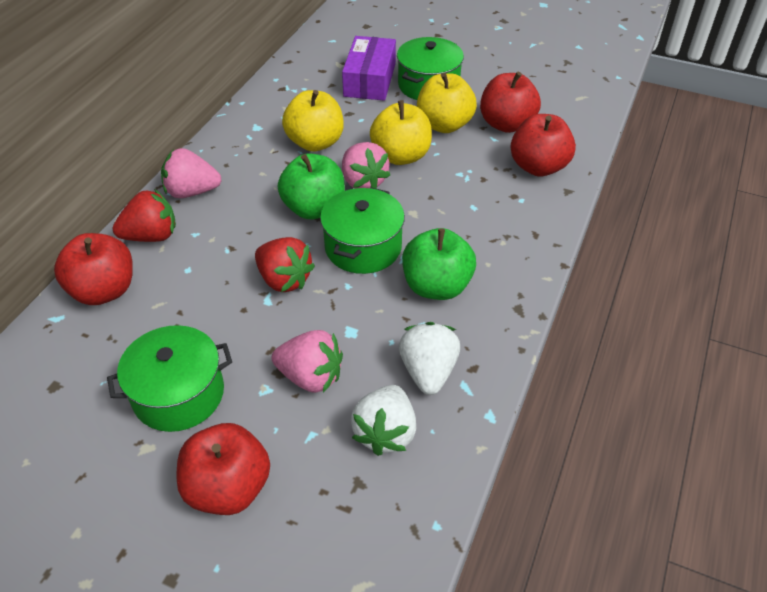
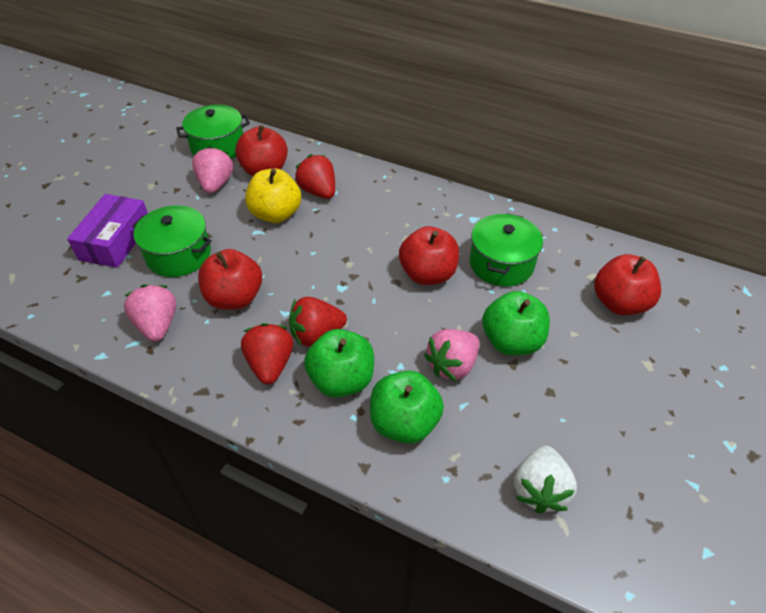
green apple: 2 -> 3
red strawberry: 2 -> 3
white strawberry: 2 -> 1
yellow apple: 3 -> 1

